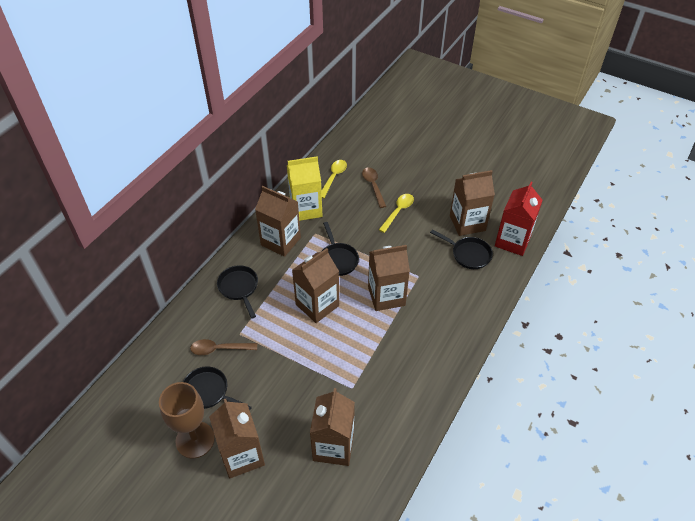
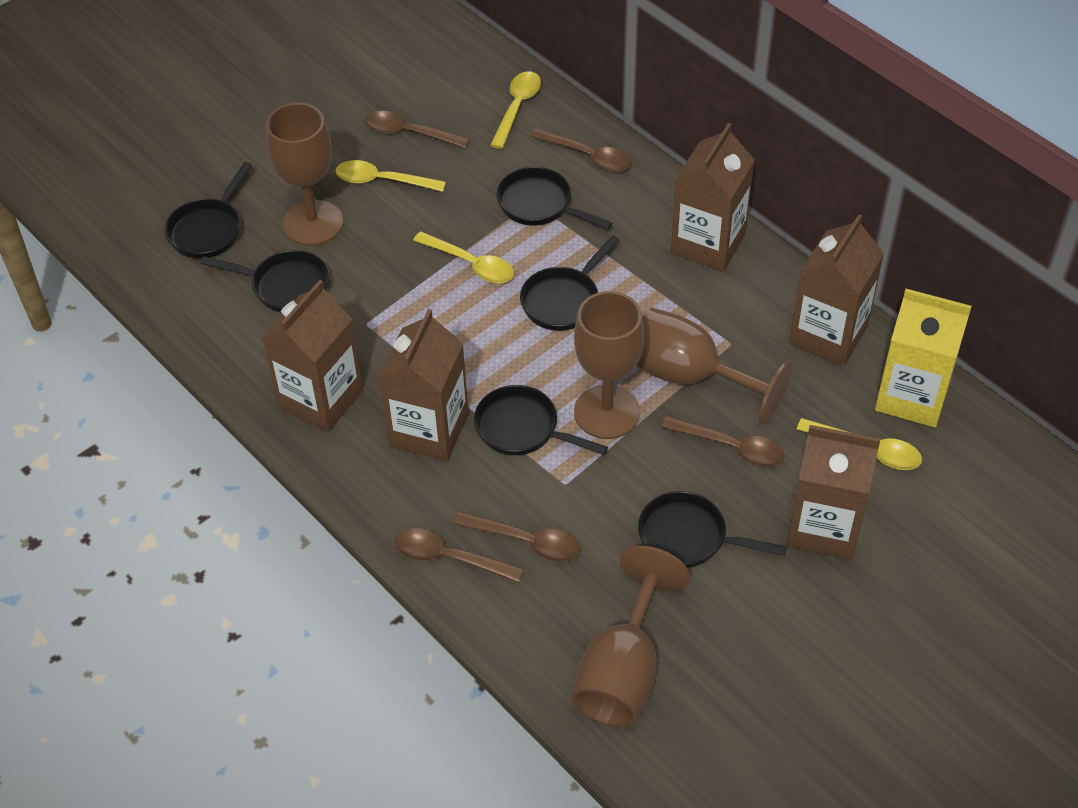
black pan: 4 -> 6
brown carton: 6 -> 5
brown goblet: 1 -> 4
brown spoon: 2 -> 5
red carton: 1 -> 0
yellow spoon: 2 -> 4

